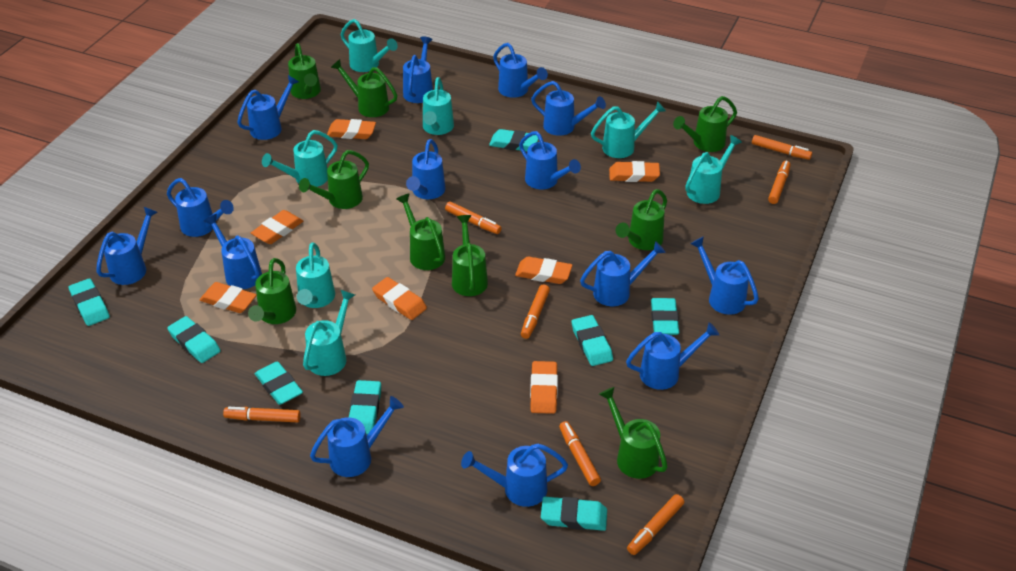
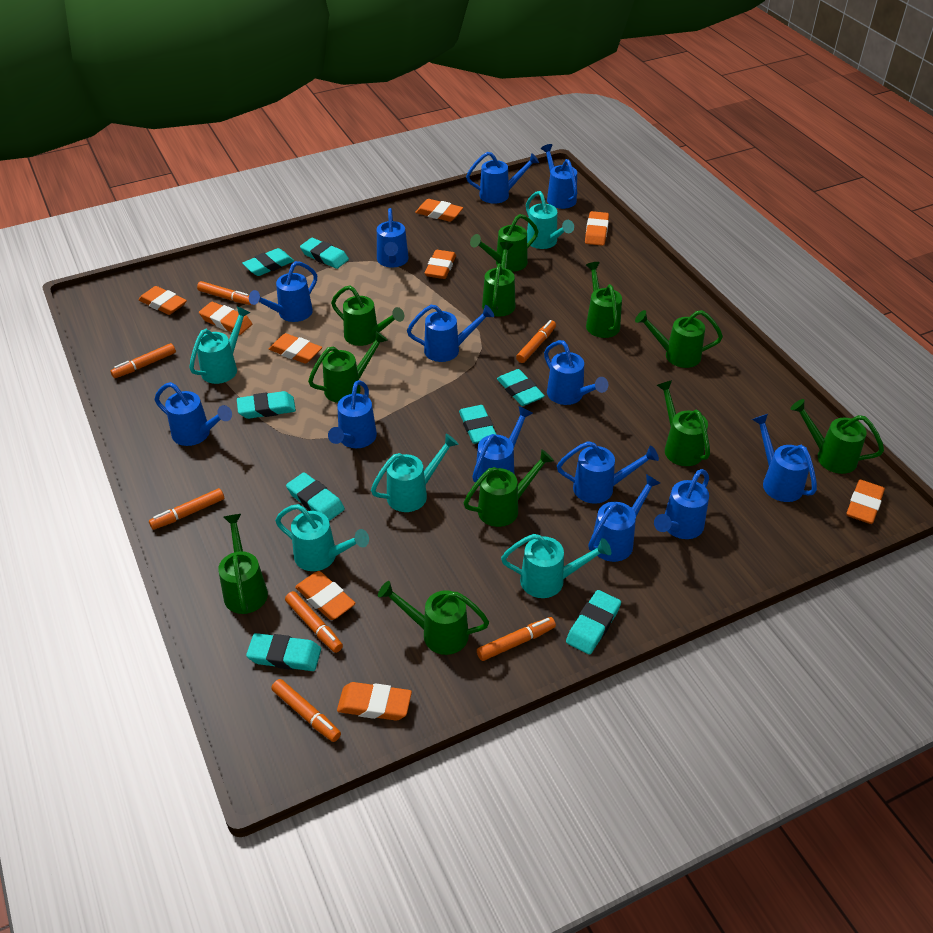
blue watering can: 14 -> 13
green watering can: 9 -> 11
orange eraser: 7 -> 9
turquoise watering can: 7 -> 5

